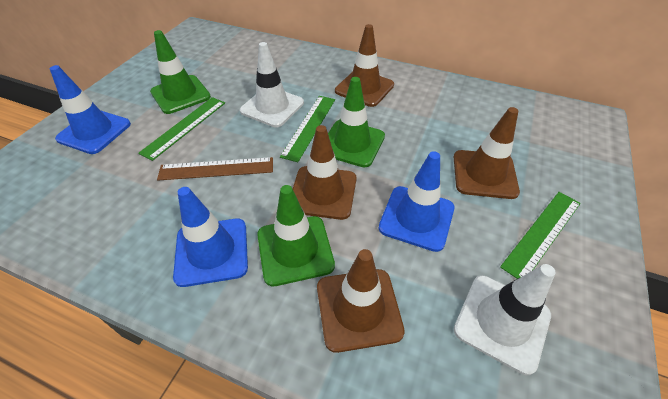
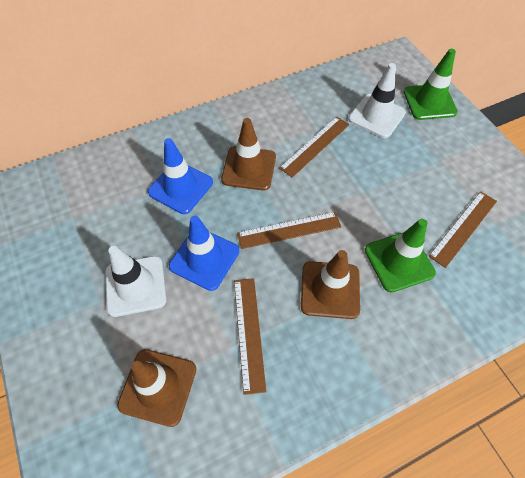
blue traffic cone: 3 -> 2
brown ruler: 1 -> 4
brown traffic cone: 4 -> 3
green ruler: 3 -> 0
green traffic cone: 3 -> 2

